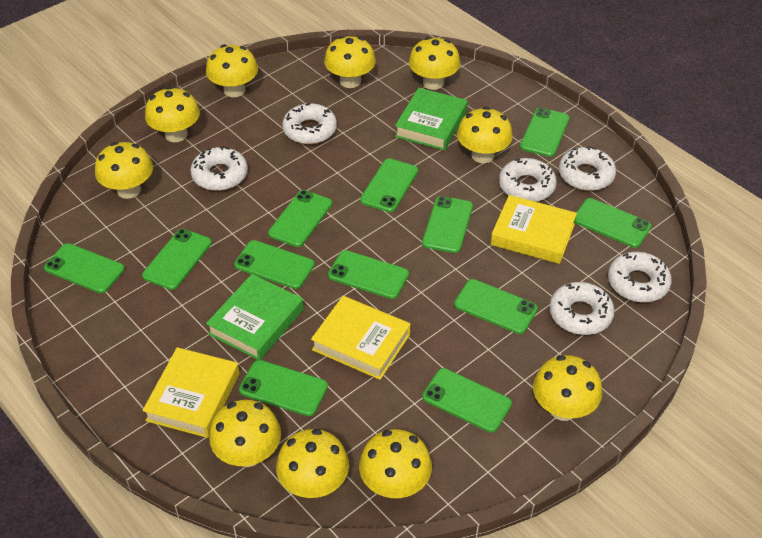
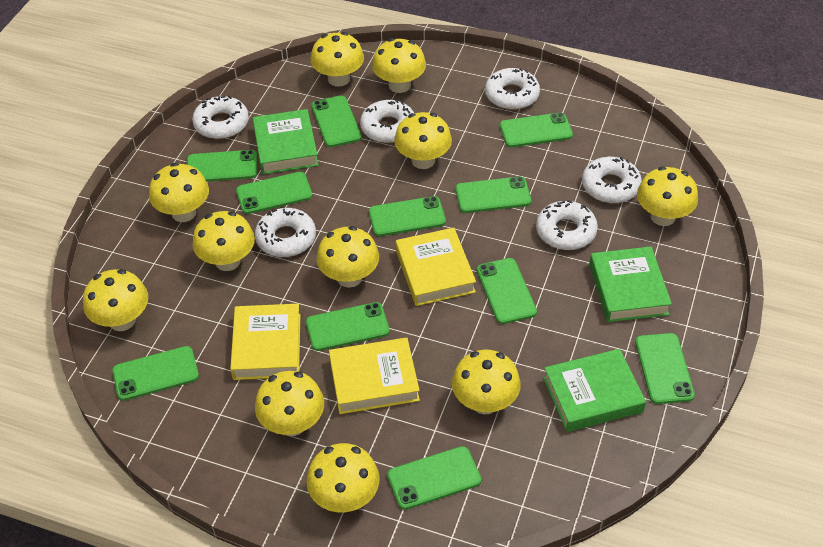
green book: 2 -> 3
green phone: 12 -> 11
yellow mushroom: 10 -> 11

